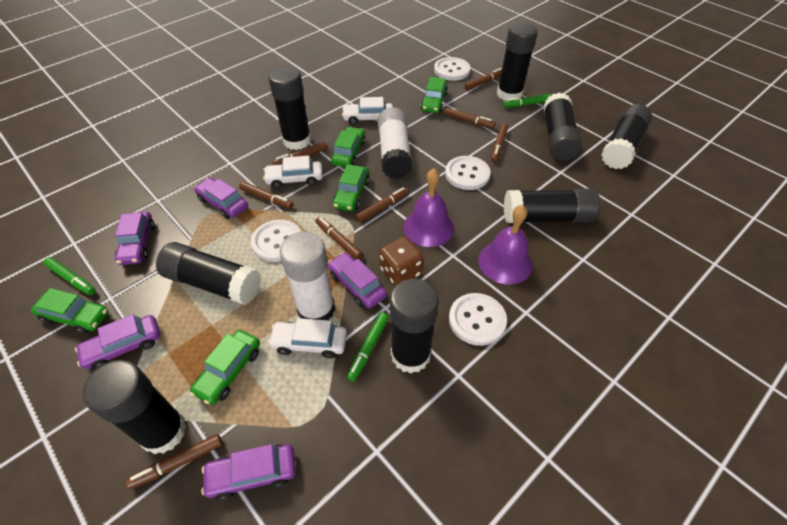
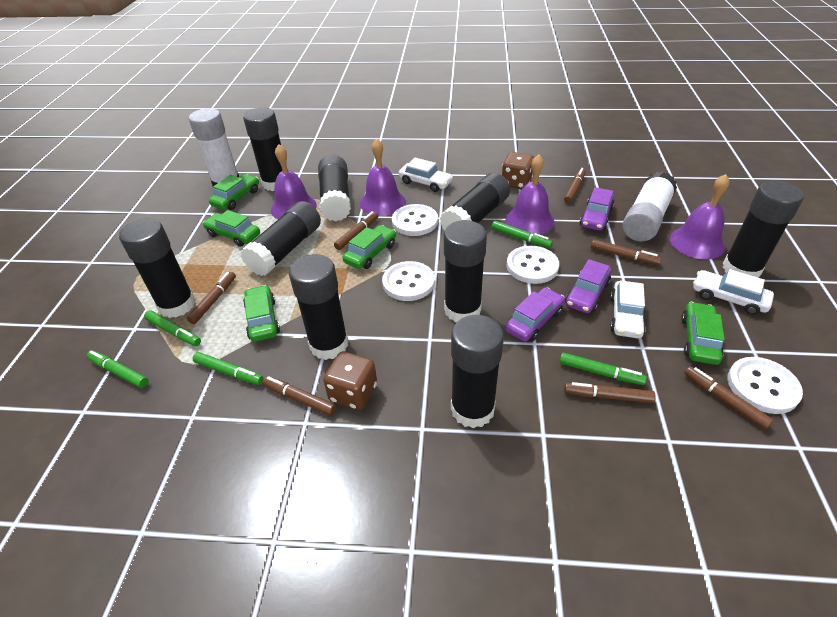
black glue stick: 8 -> 9
brown dice: 1 -> 2
brown marker: 8 -> 7
green marker: 3 -> 5
purple bell: 2 -> 4
purple car: 5 -> 3

